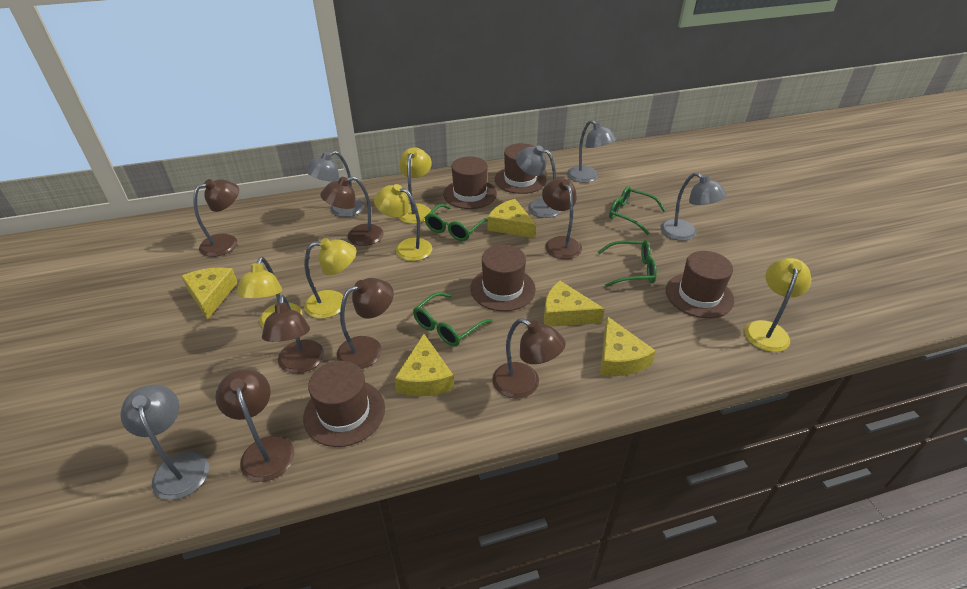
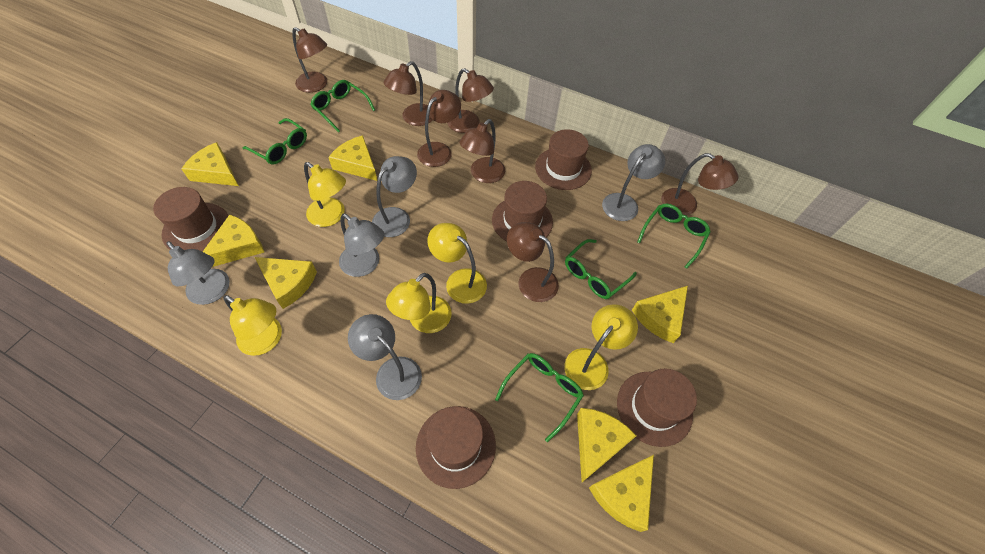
green glasses: 4 -> 5
yellow cheese: 5 -> 7

